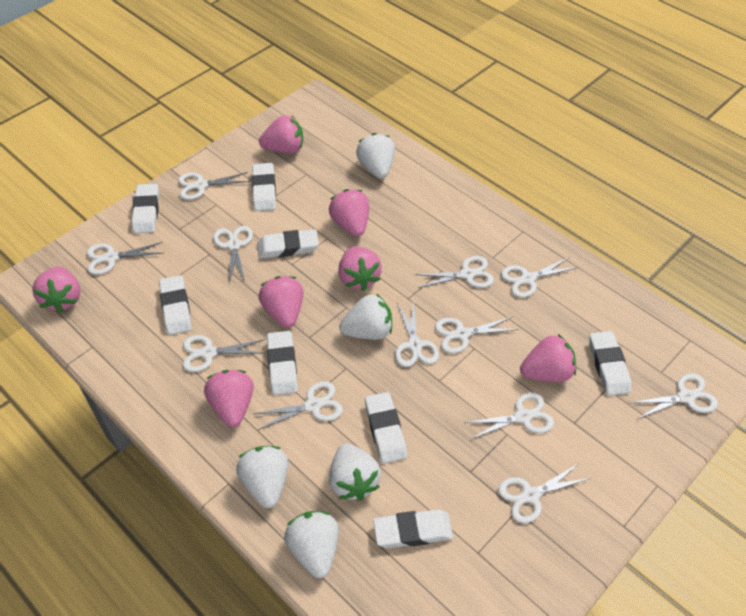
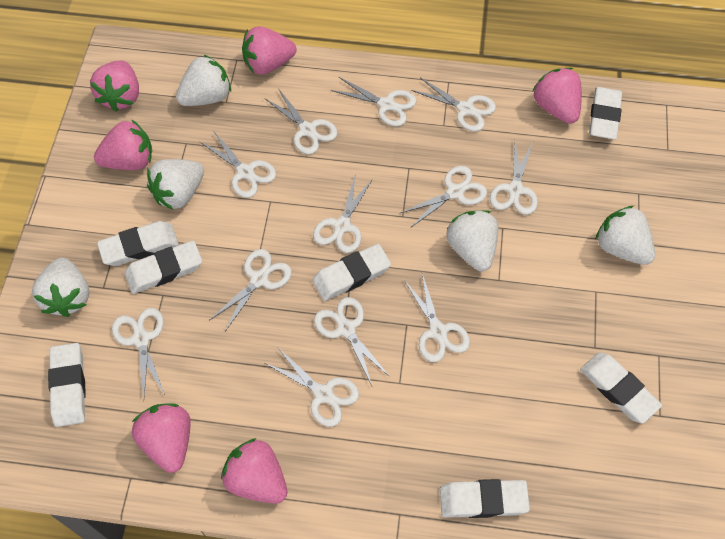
pink strawberry: 7 -> 6
white eraser: 8 -> 7

